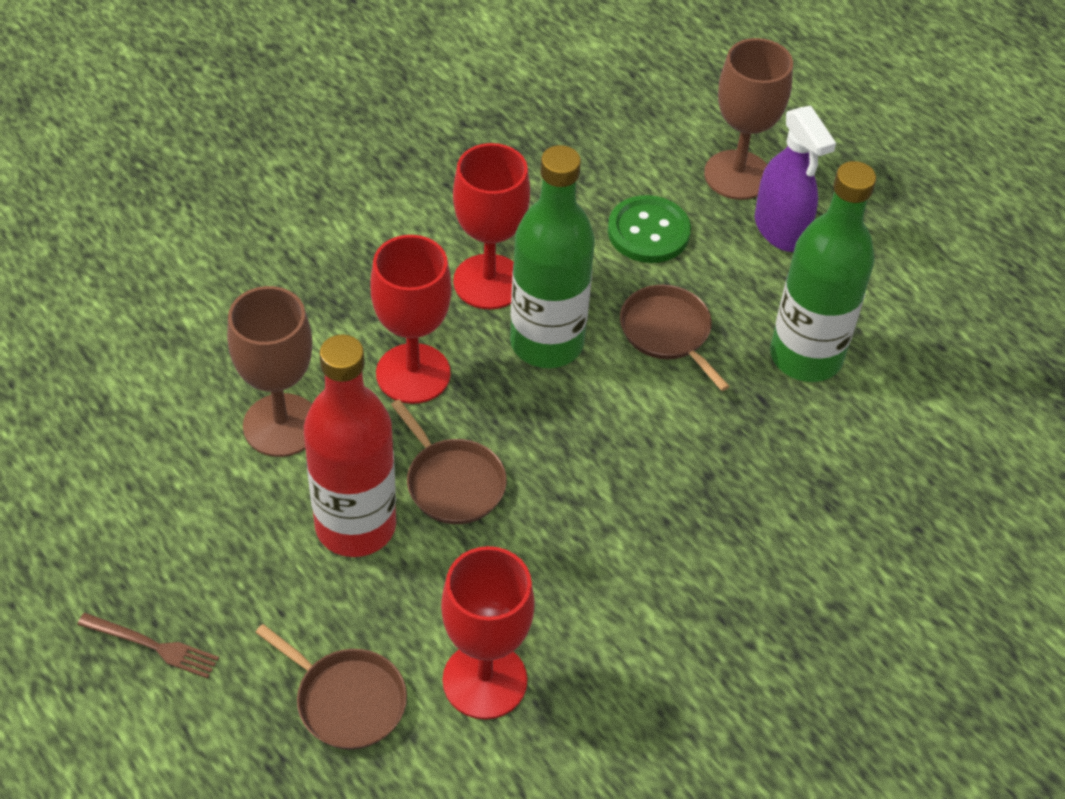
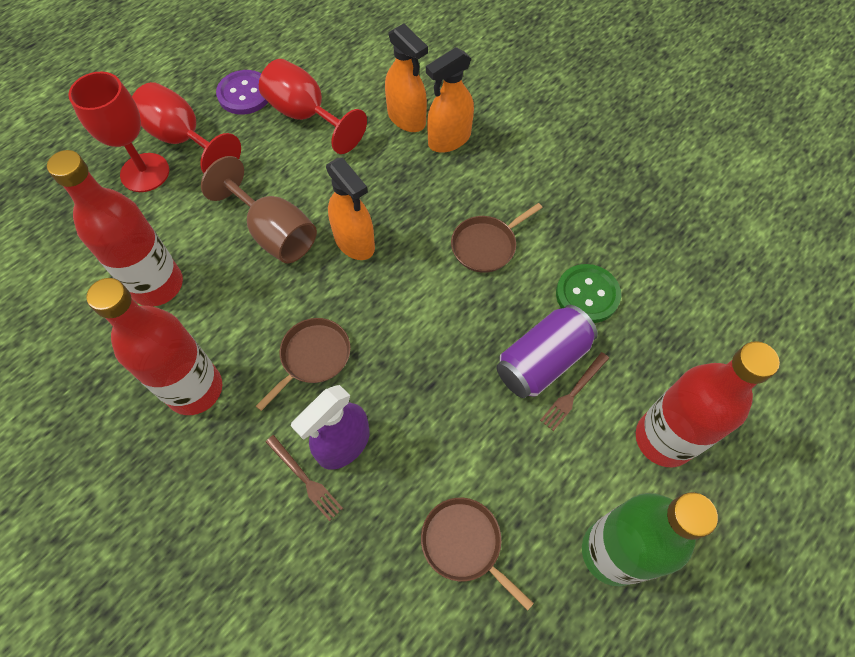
brown fork: 1 -> 2
brown goblet: 2 -> 1
green bottle: 2 -> 1
orange spray bottle: 0 -> 3
purple button: 0 -> 1
purple can: 0 -> 1
red bottle: 1 -> 3

